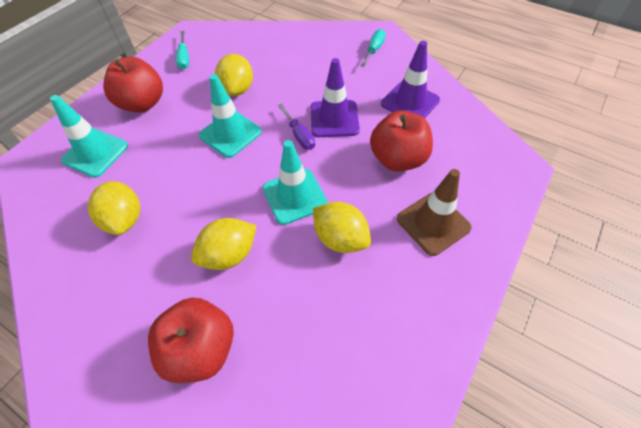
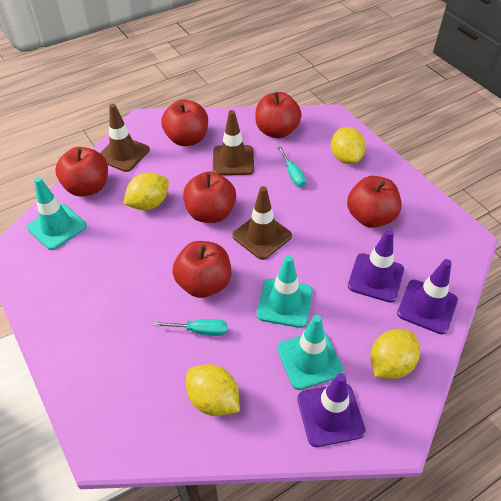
brown traffic cone: 1 -> 3
purple screwdriver: 1 -> 0
purple traffic cone: 2 -> 3
red apple: 3 -> 6

